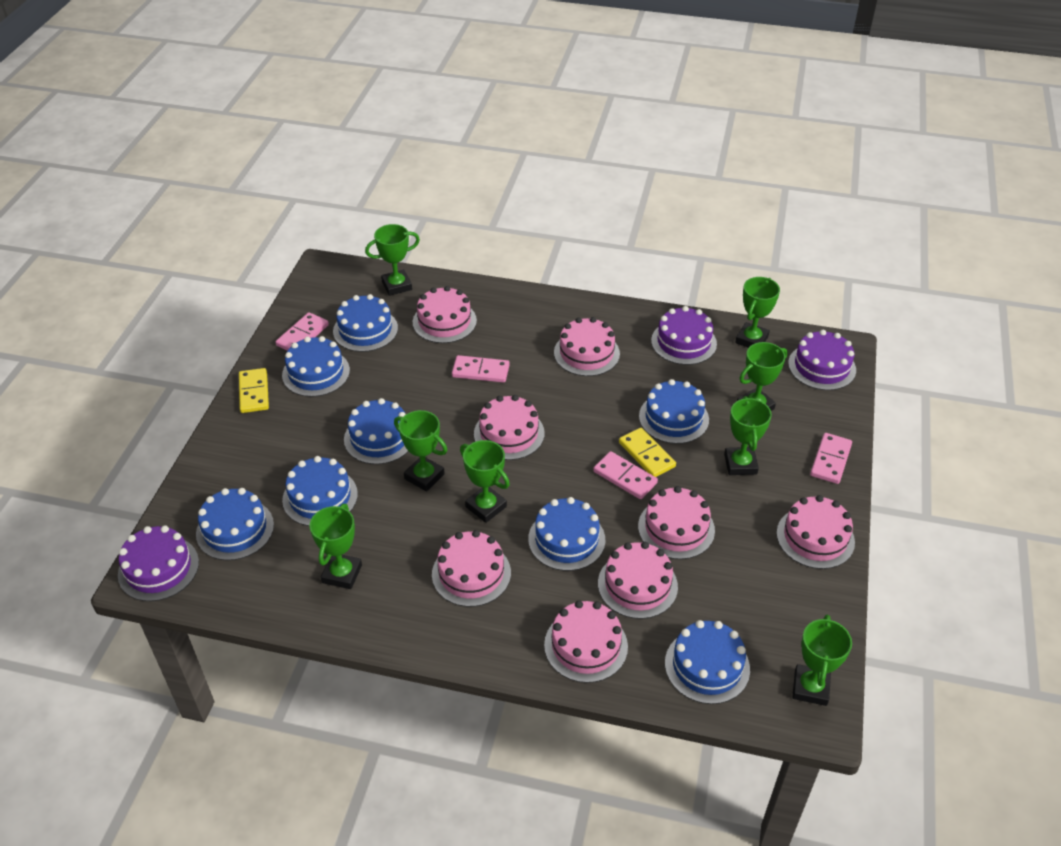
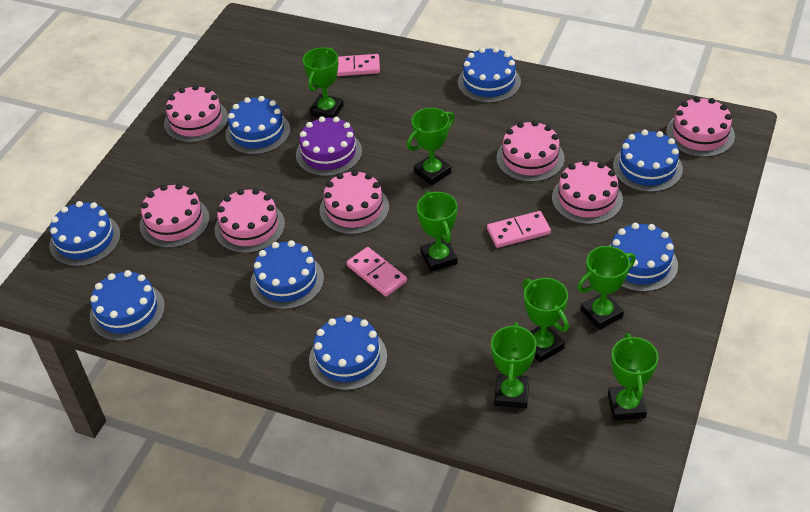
green trophy: 8 -> 7
pink cake: 8 -> 7
pink domino: 4 -> 3
purple cake: 3 -> 1
yellow domino: 2 -> 0

